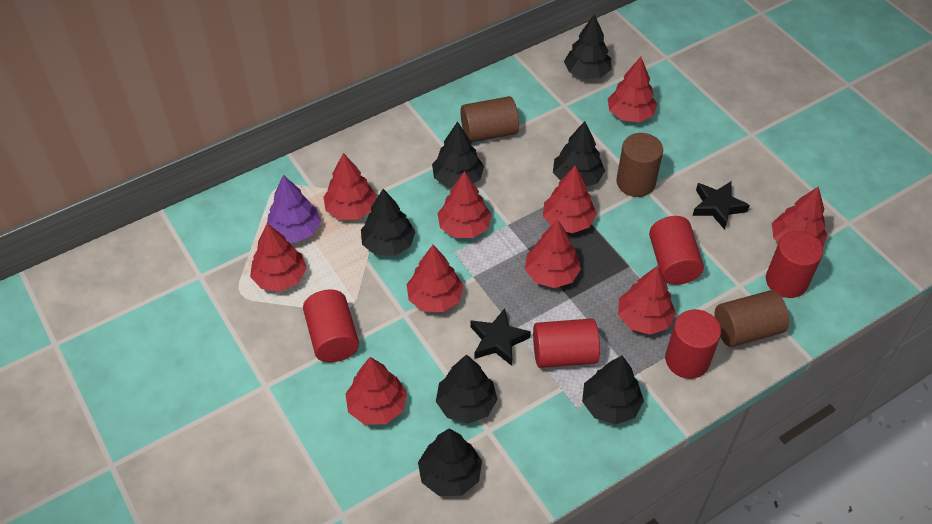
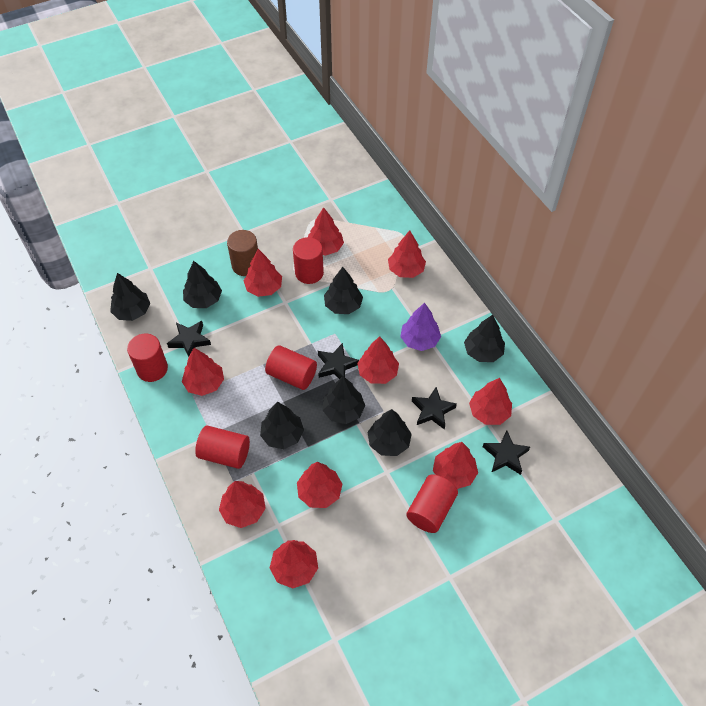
black star: 2 -> 4
brown cylinder: 3 -> 1

